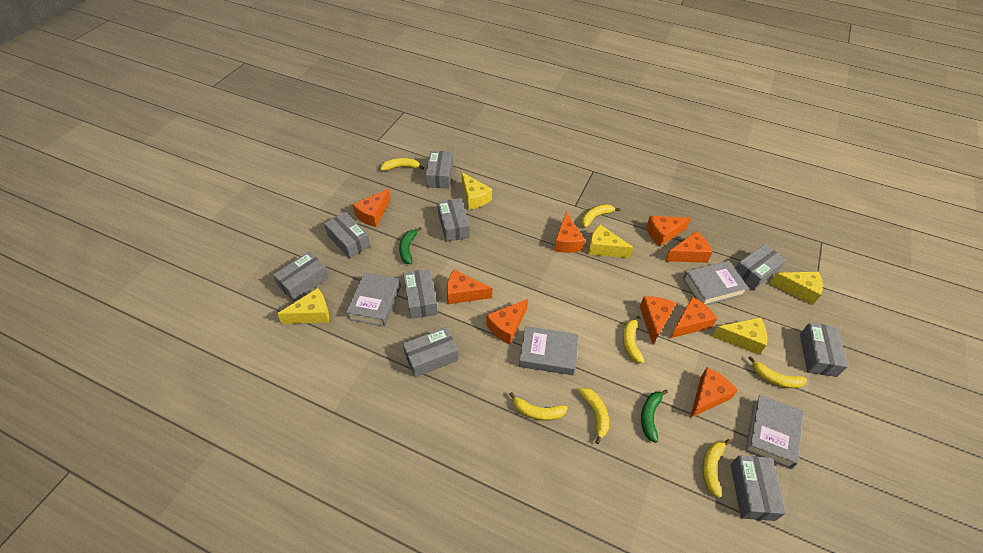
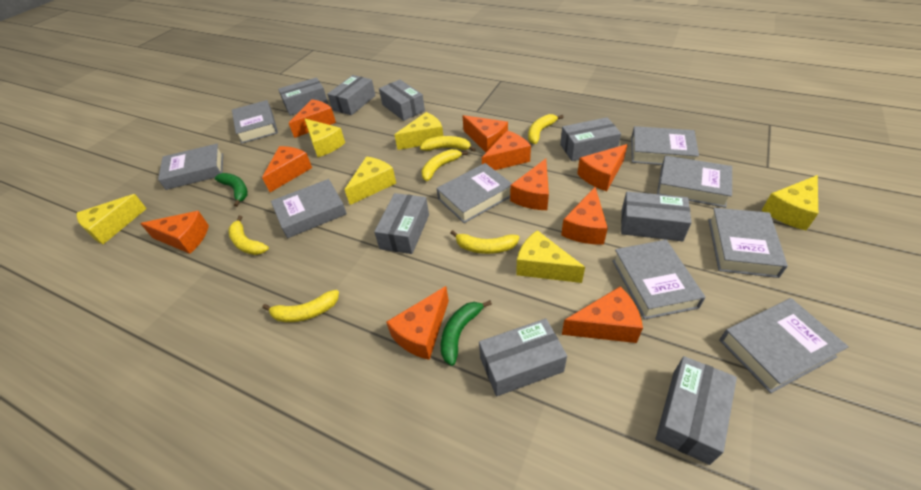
grey book: 4 -> 9
grey box: 9 -> 8
orange cheese: 9 -> 10
yellow banana: 7 -> 6
yellow cheese: 5 -> 6

